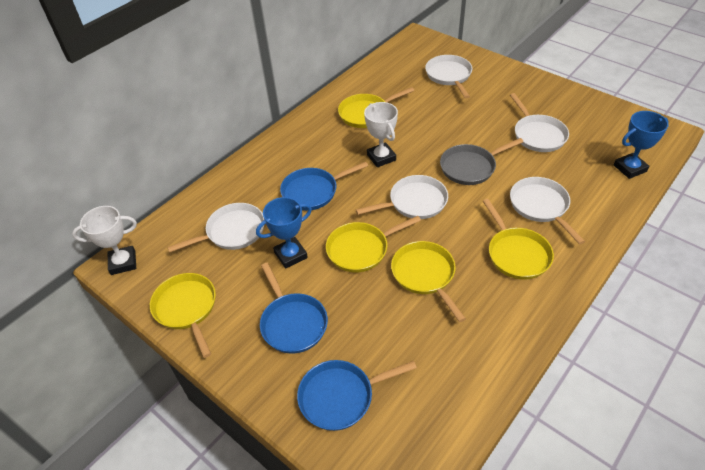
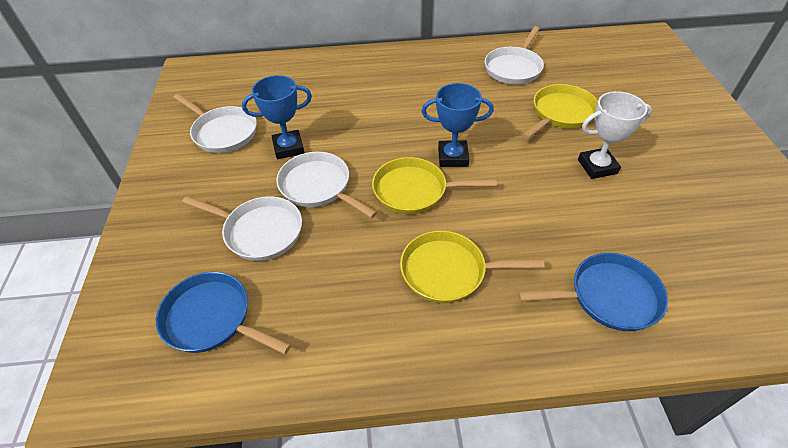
blue pan: 3 -> 2
grey pan: 1 -> 0
white pan: 5 -> 4
white trophy: 2 -> 1
yellow pan: 5 -> 3

